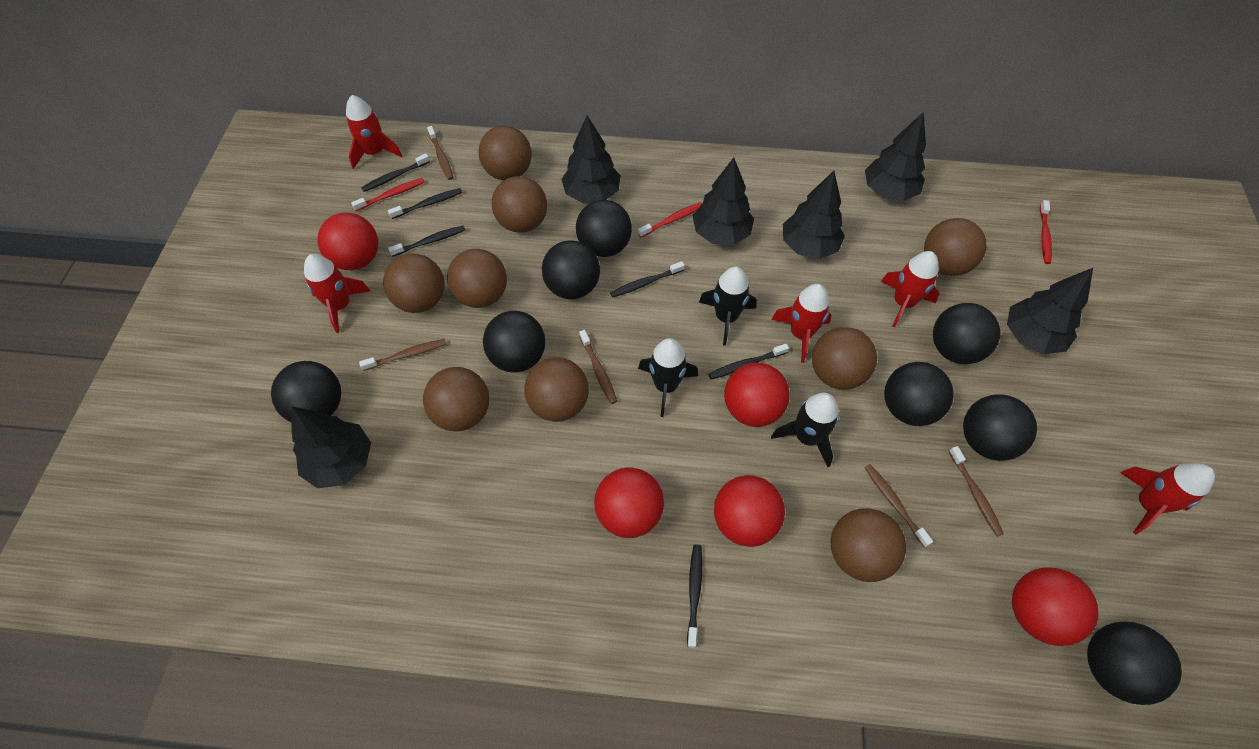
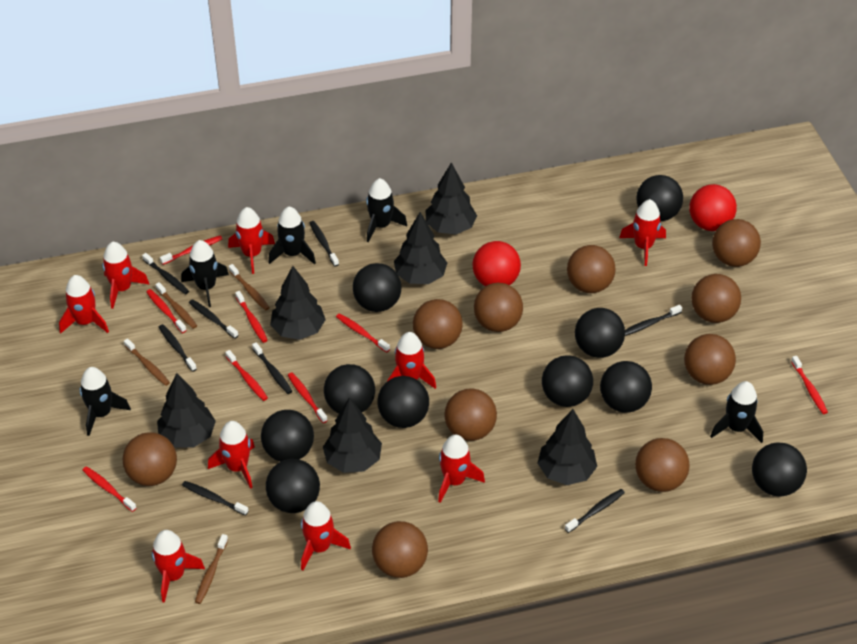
black ball: 8 -> 10
black rocket: 3 -> 5
black toothbrush: 6 -> 8
brown ball: 9 -> 10
brown toothbrush: 5 -> 4
red ball: 5 -> 2
red rocket: 5 -> 9
red toothbrush: 3 -> 8

